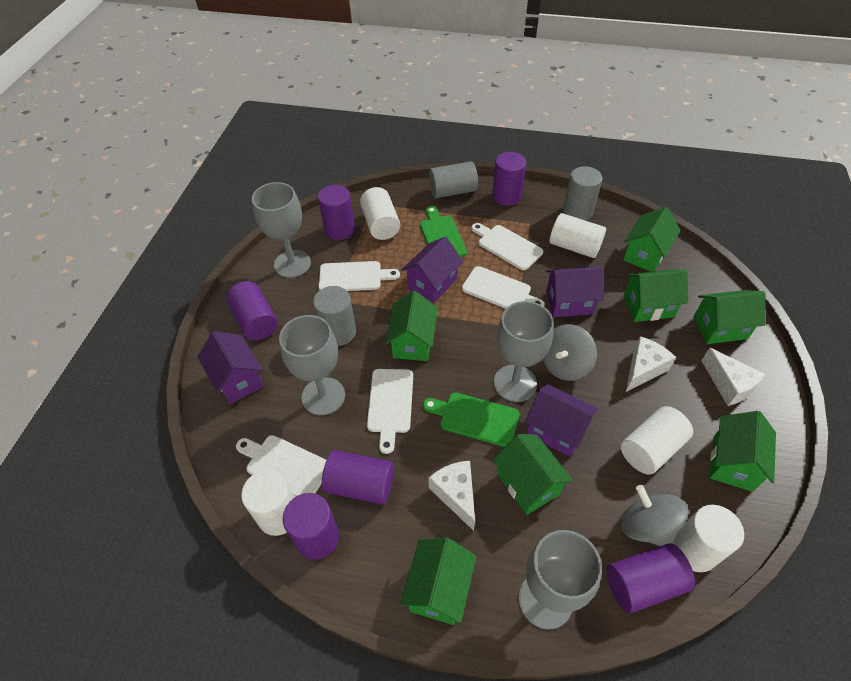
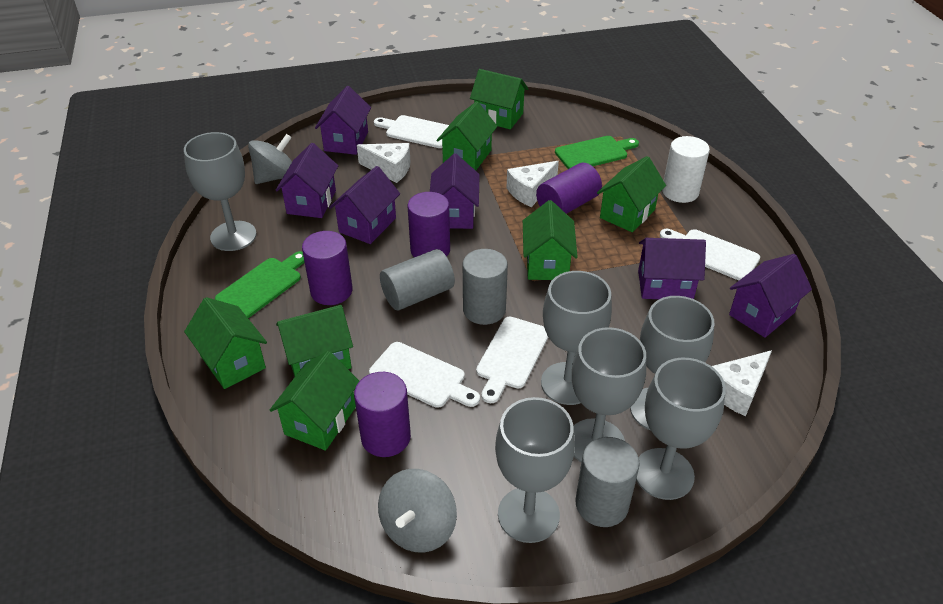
grey goblet: 4 -> 6
purple cylinder: 6 -> 4
purple house: 4 -> 6
white cutting board: 5 -> 4
white cylinder: 5 -> 1

